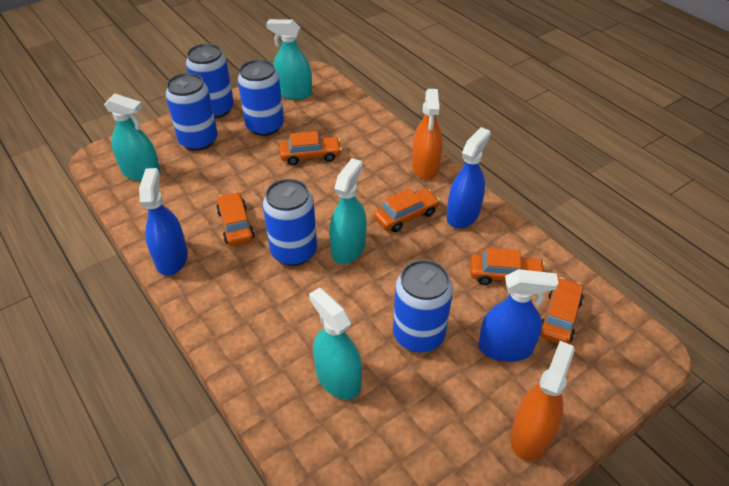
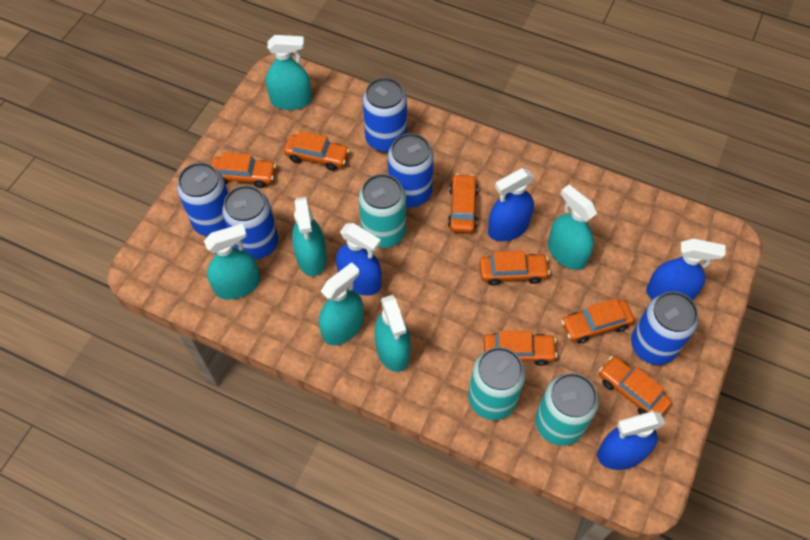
blue spray bottle: 3 -> 4
orange car: 5 -> 7
orange spray bottle: 2 -> 0
turquoise can: 0 -> 3
turquoise spray bottle: 4 -> 6

